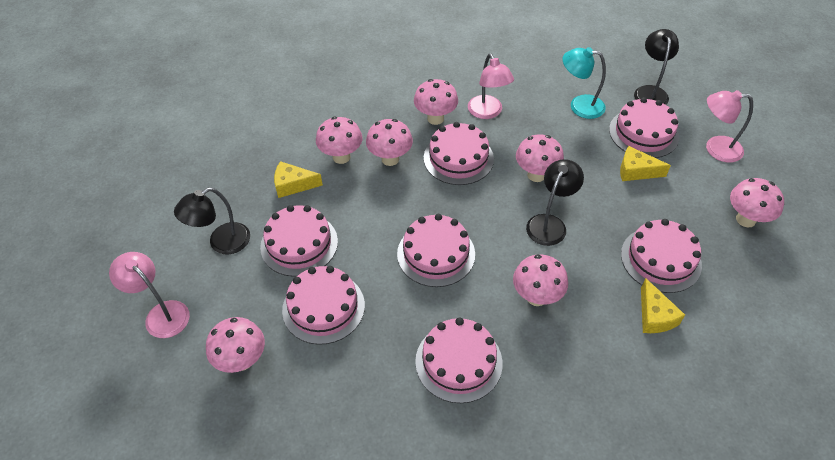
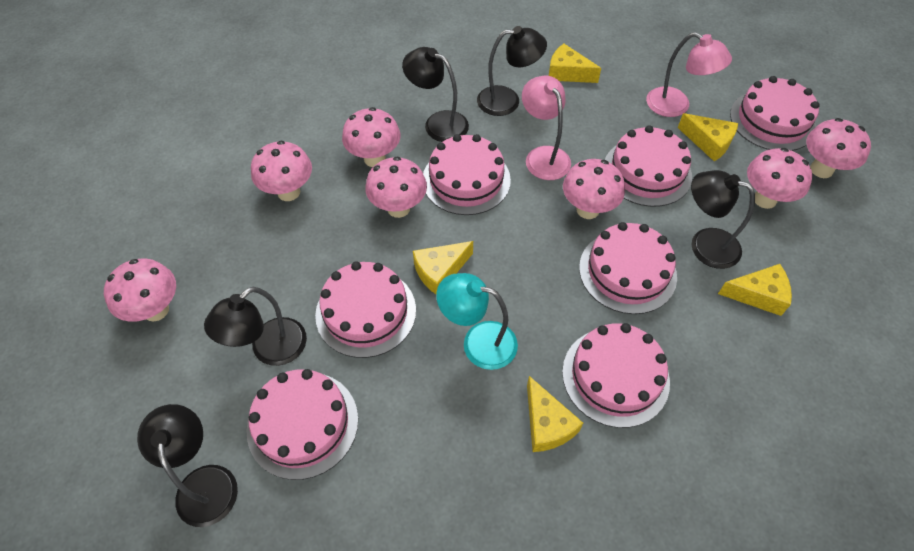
black lamp: 3 -> 5
pink lamp: 3 -> 2
yellow cheese: 3 -> 5

